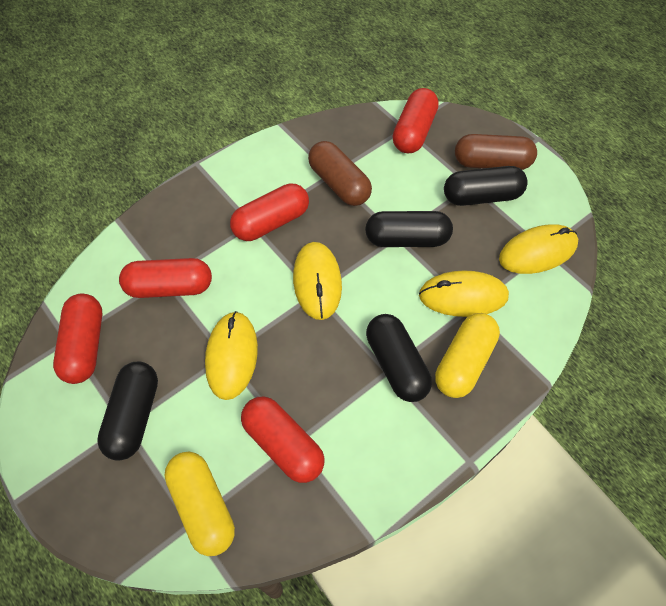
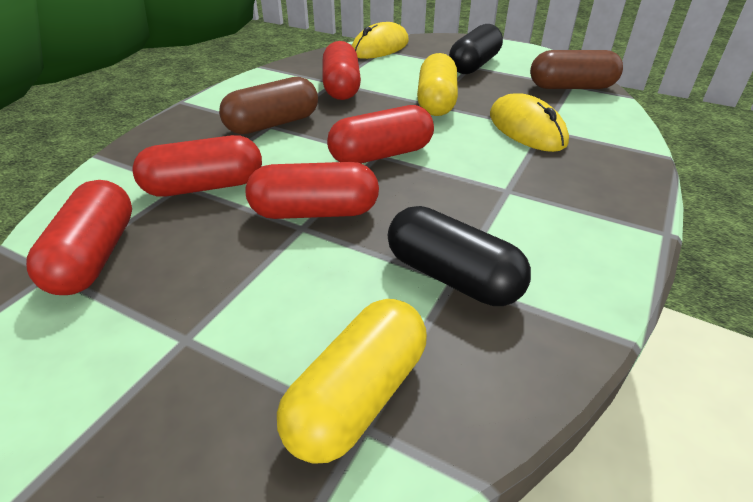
black capsule: 4 -> 2
yellow mouse: 4 -> 2

